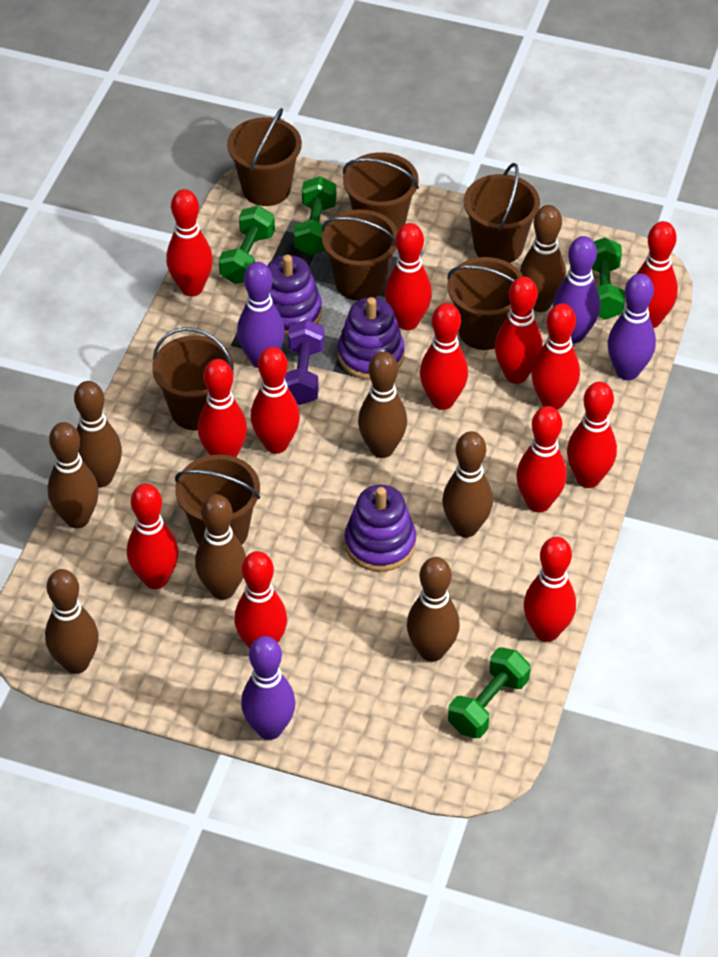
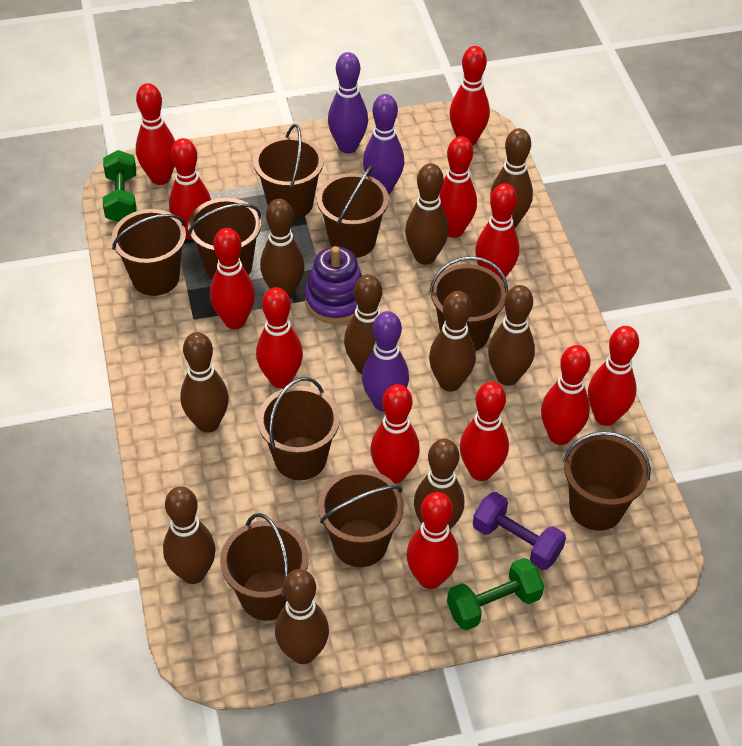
brown bowling pin: 8 -> 10
brown bucket: 7 -> 9
green dumbbell: 4 -> 2
purple bowling pin: 4 -> 3
purple stacking toy: 3 -> 1
red bowling pin: 13 -> 12

